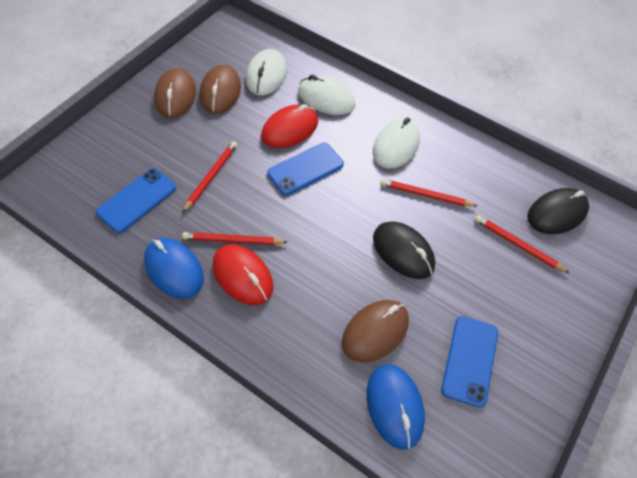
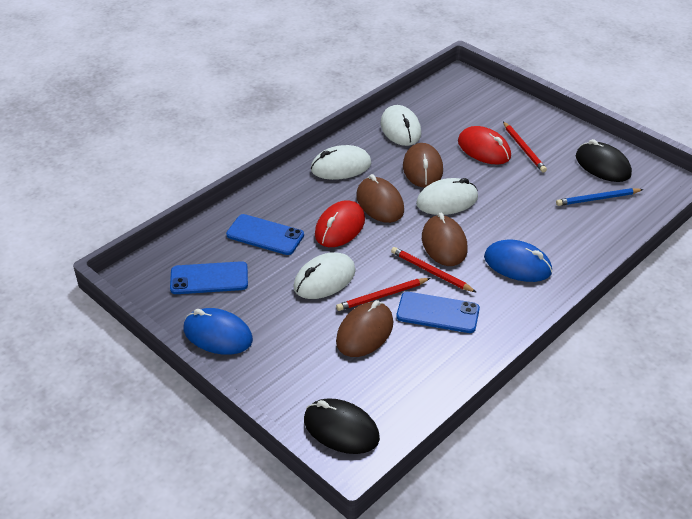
blue pencil: 0 -> 1
brown mouse: 3 -> 4
red pencil: 4 -> 3
white mouse: 3 -> 4

